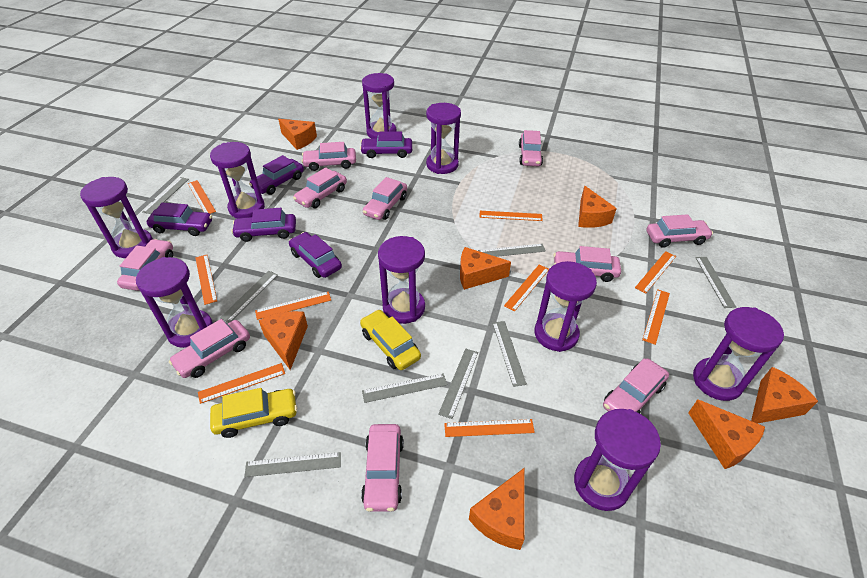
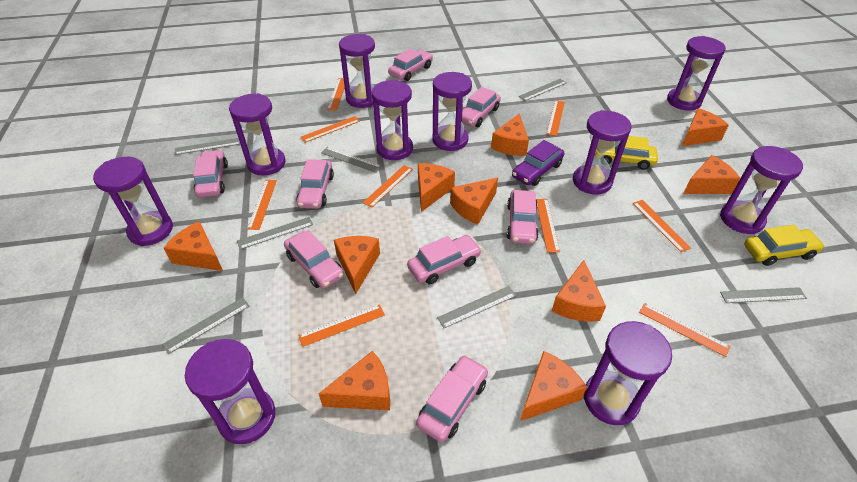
grey ruler: 8 -> 7
orange cheese: 7 -> 10
pink car: 10 -> 8
purple car: 5 -> 1
purple hourglass: 9 -> 10

